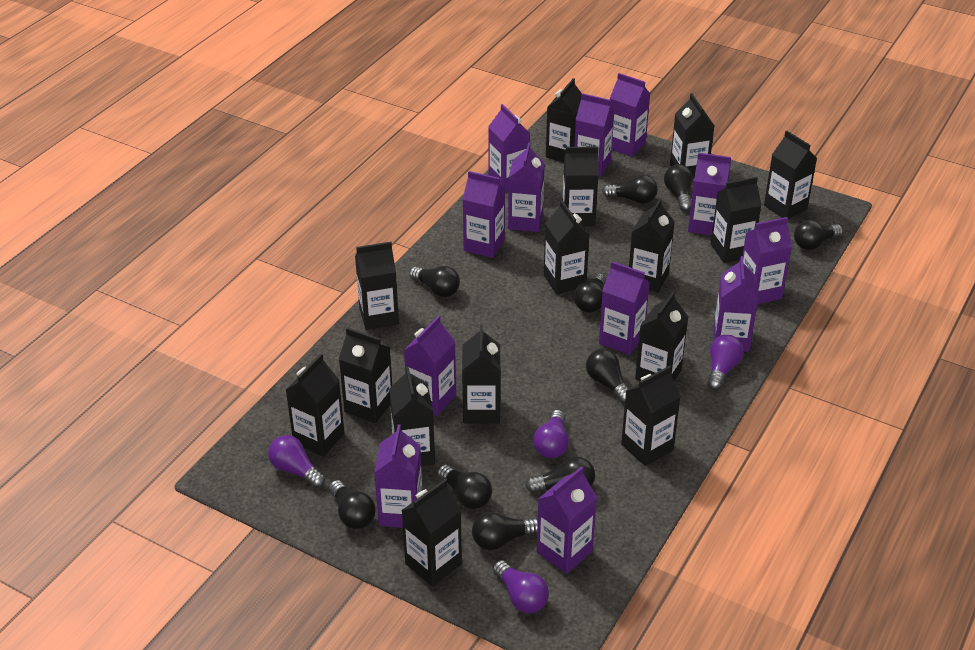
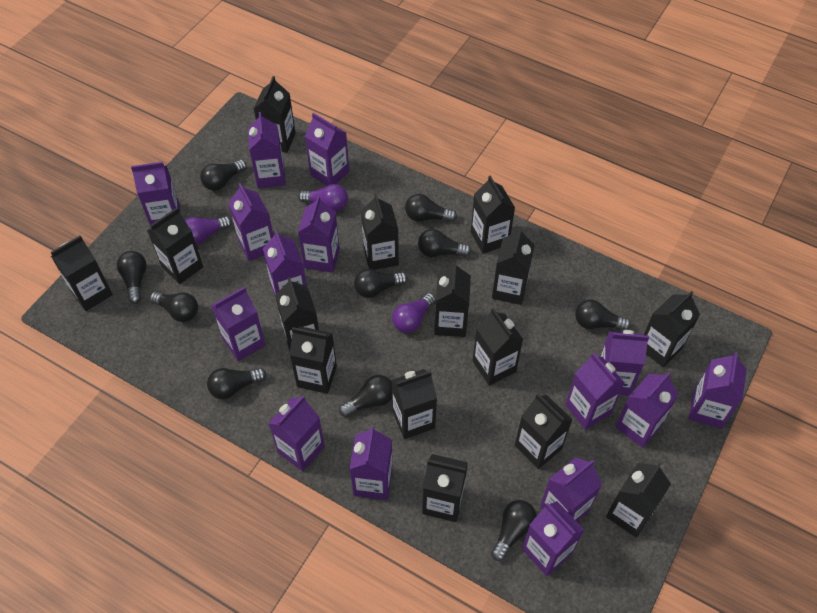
purple carton: 12 -> 15
purple light bulb: 4 -> 3

